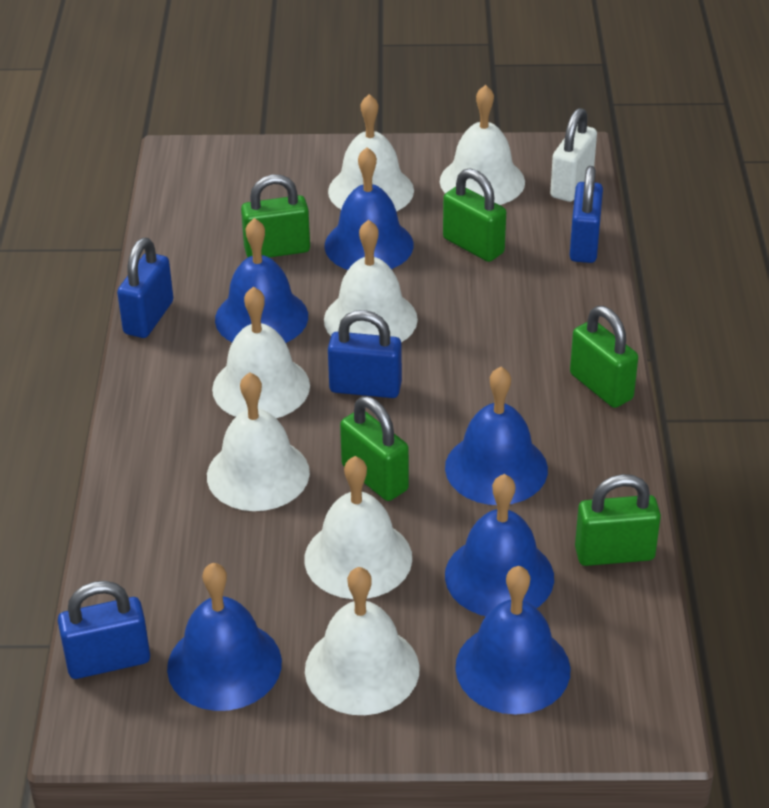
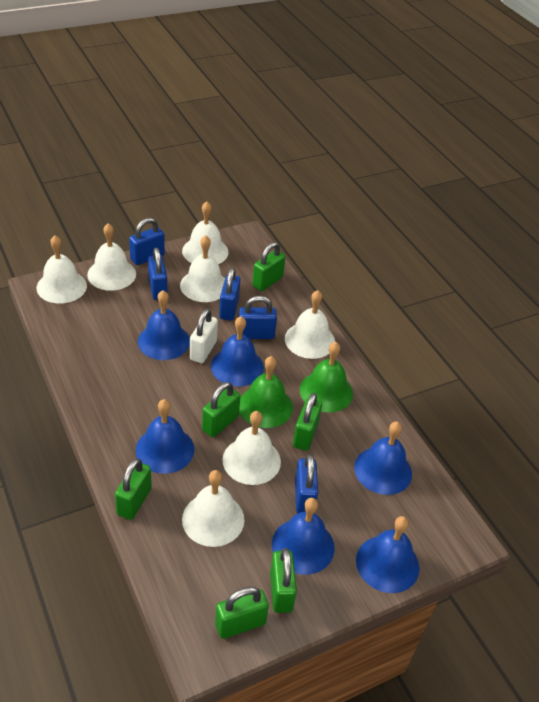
blue padlock: 4 -> 5
green bell: 0 -> 2
green padlock: 5 -> 6

